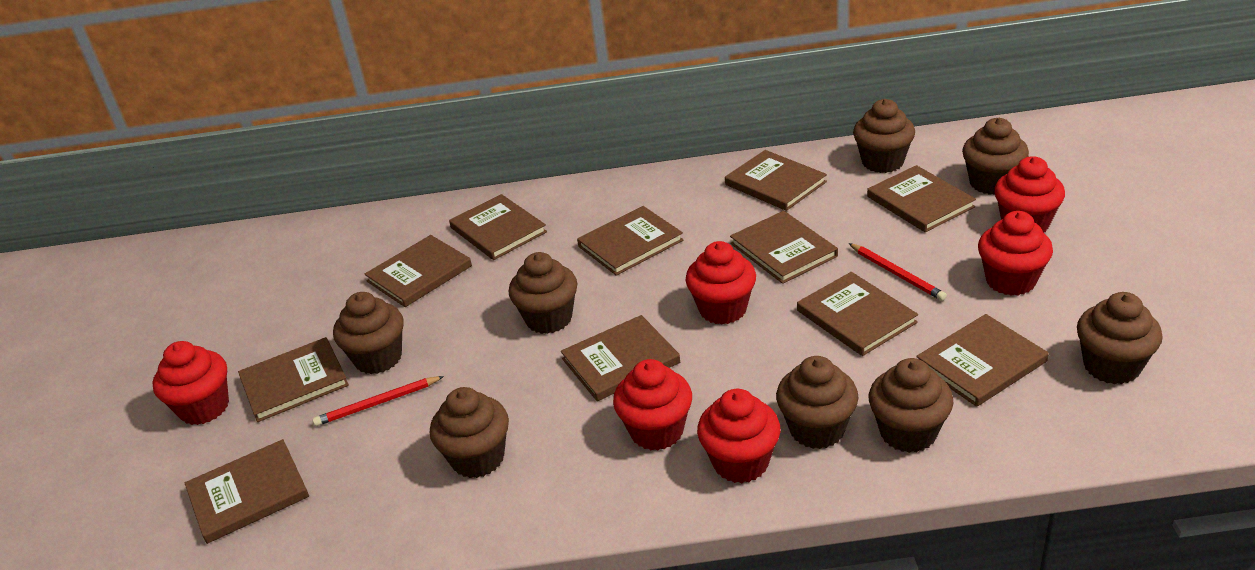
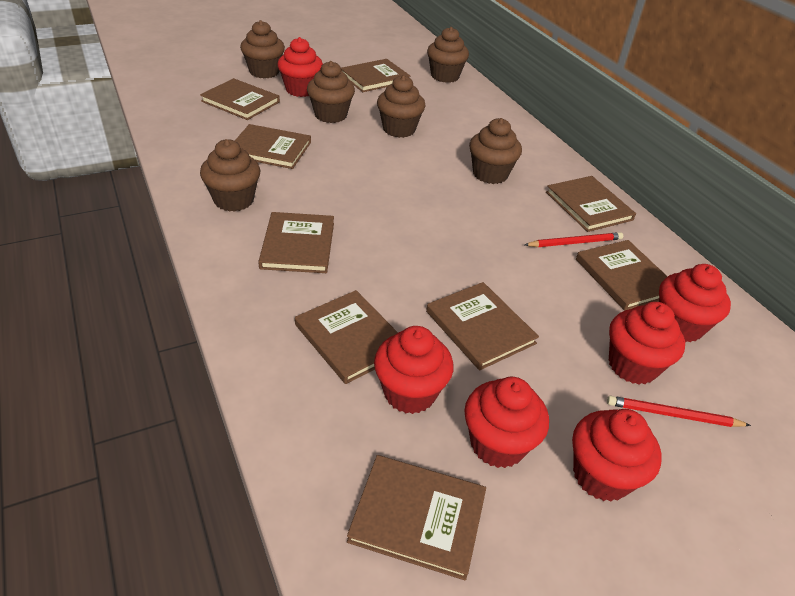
brown book: 11 -> 9
brown cupcake: 8 -> 6

